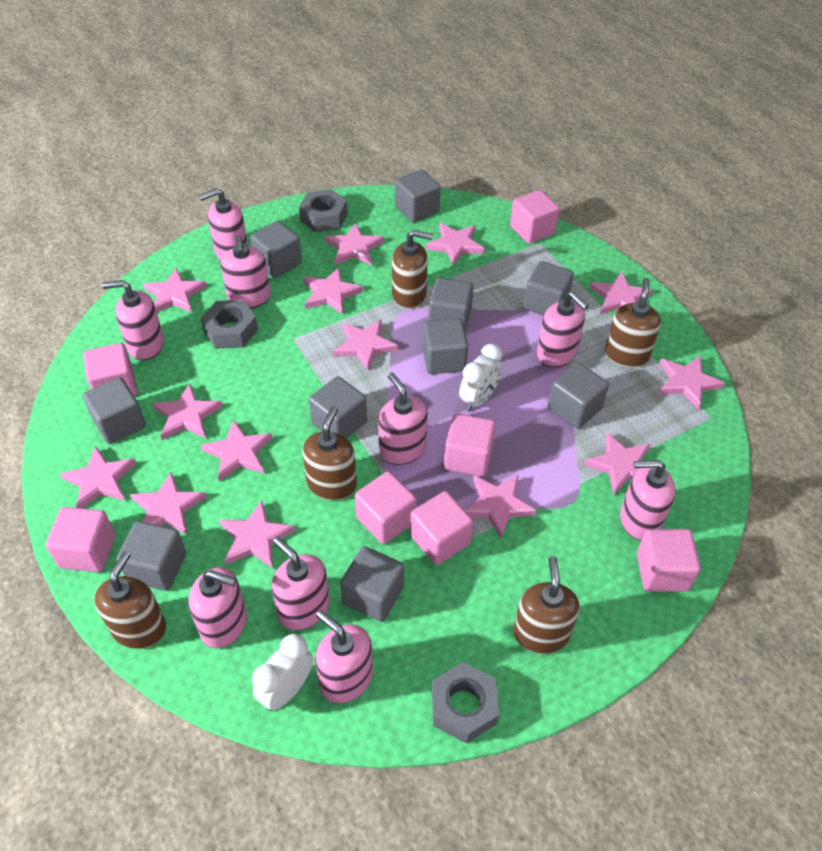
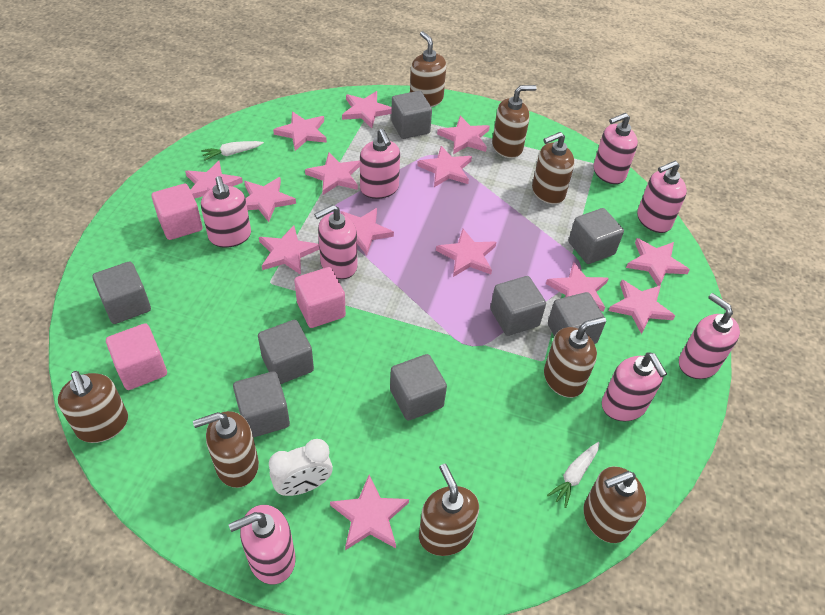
brown soap dispenser: 5 -> 8
grey cube: 10 -> 8
grey nut: 3 -> 0
pink cube: 7 -> 3
pink soap dispenser: 9 -> 8
white carrot: 0 -> 2
white clock: 2 -> 1

